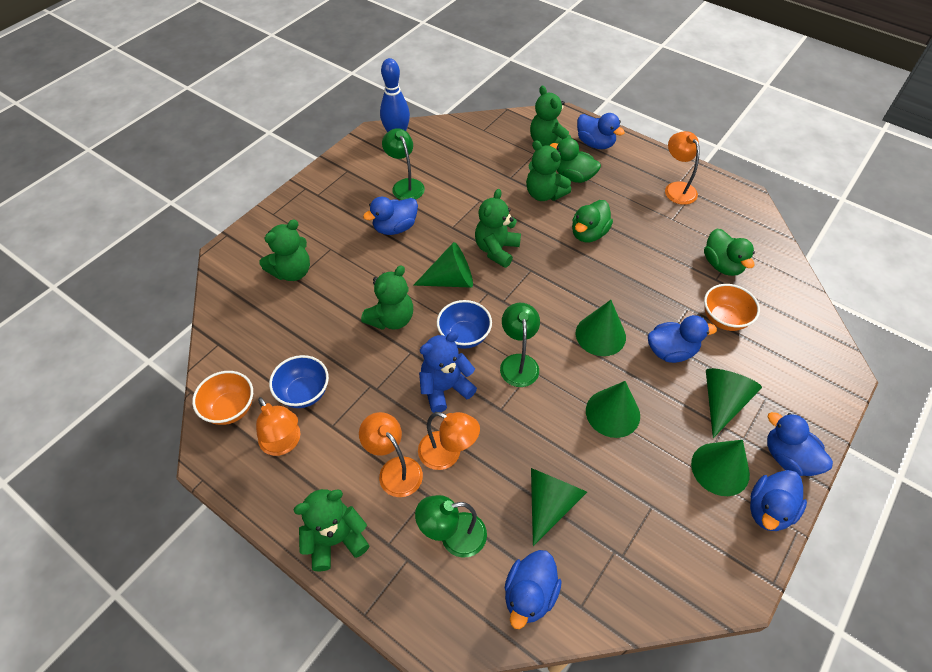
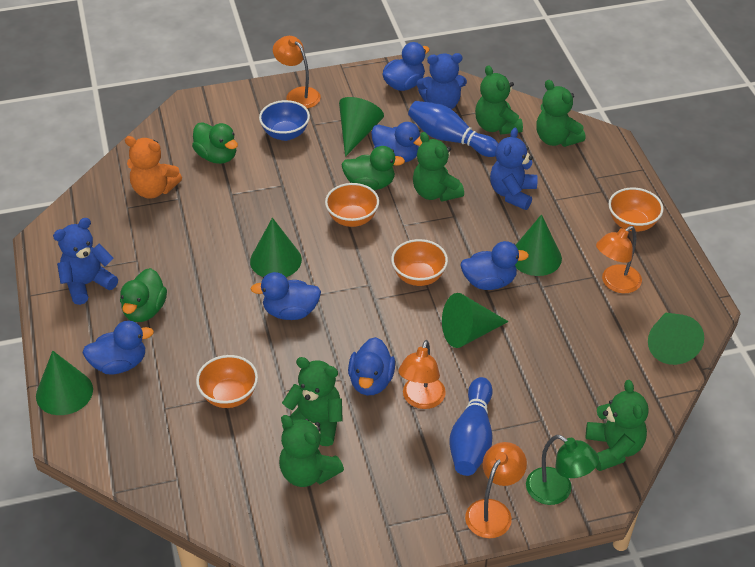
blue bowl: 2 -> 1
blue bowling pin: 1 -> 2
blue teddy bear: 1 -> 3
green lamp: 3 -> 1
orange bowl: 2 -> 4
orange teddy bear: 0 -> 1

